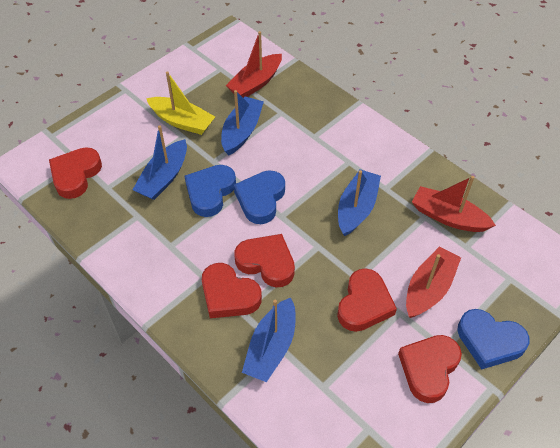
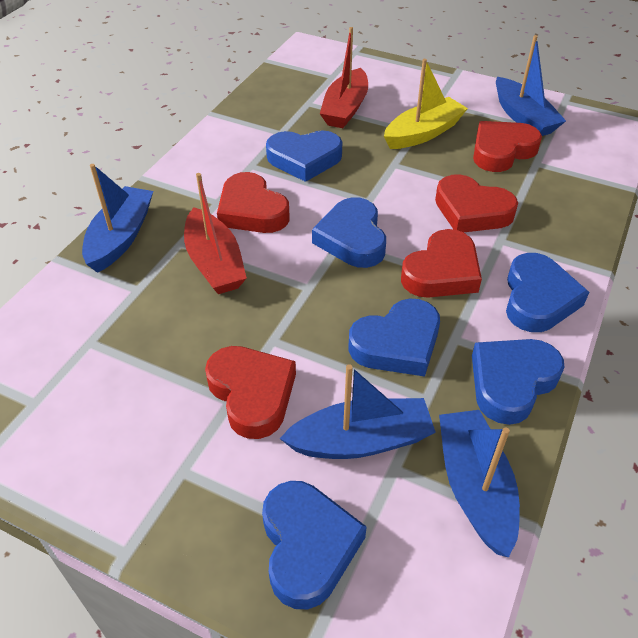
blue heart: 3 -> 6
red boat: 3 -> 2

